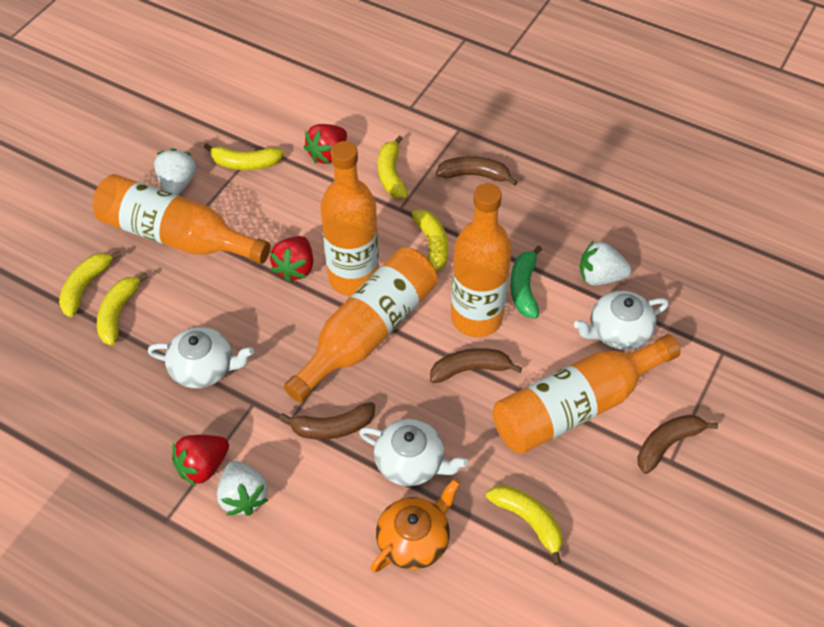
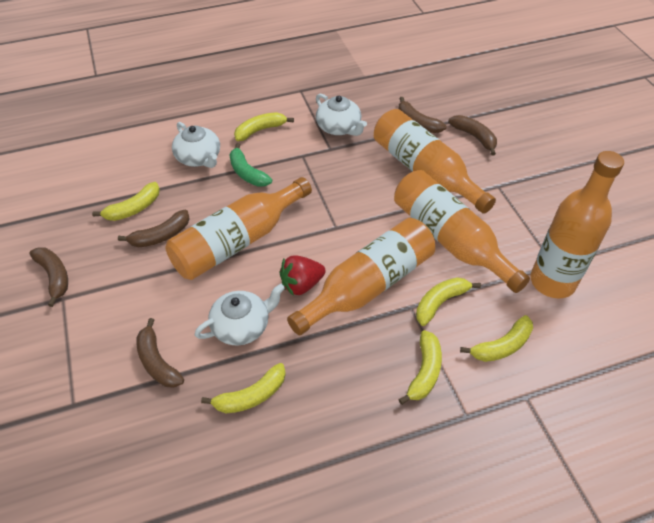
brown banana: 4 -> 5
orange teapot: 1 -> 0
red strawberry: 3 -> 1
white strawberry: 3 -> 0

